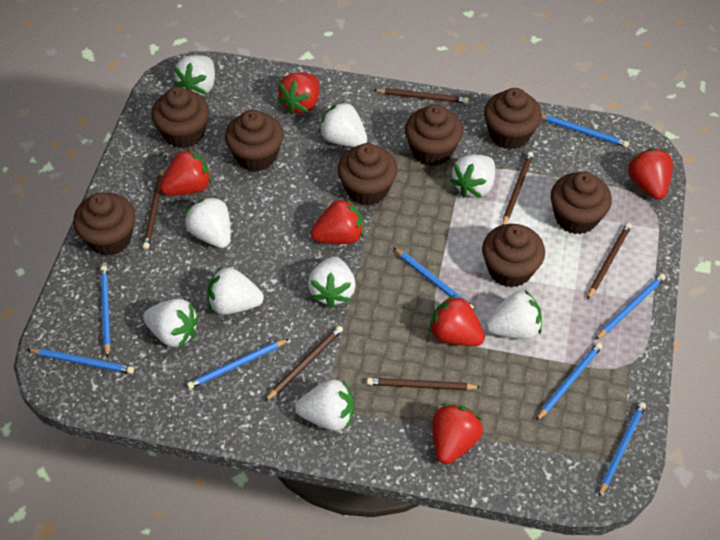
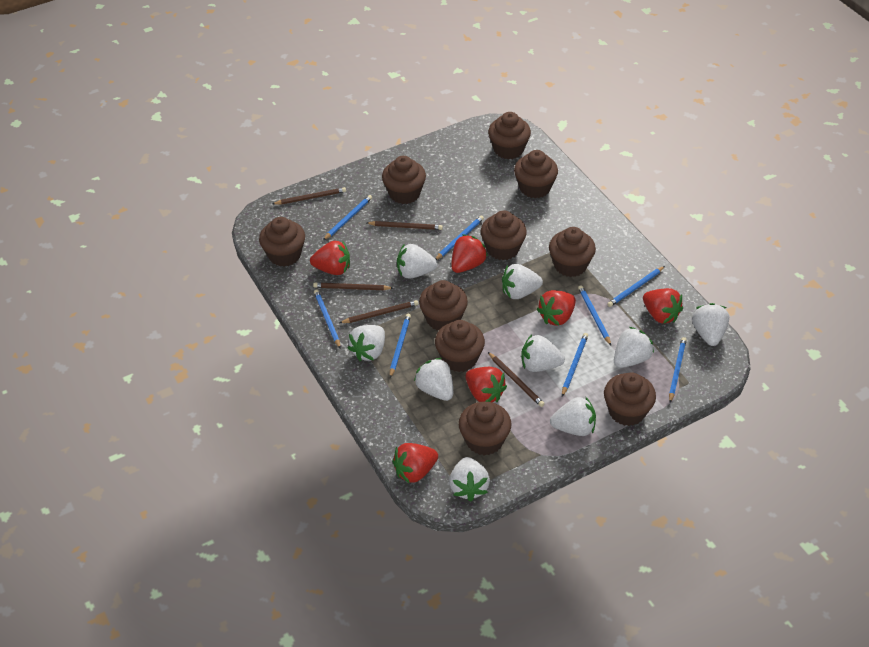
brown cupcake: 8 -> 10
brown pencil: 6 -> 5

